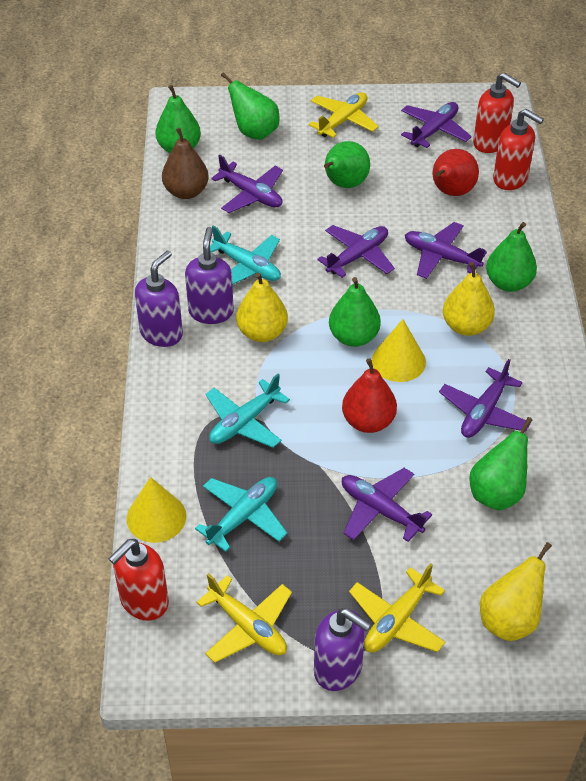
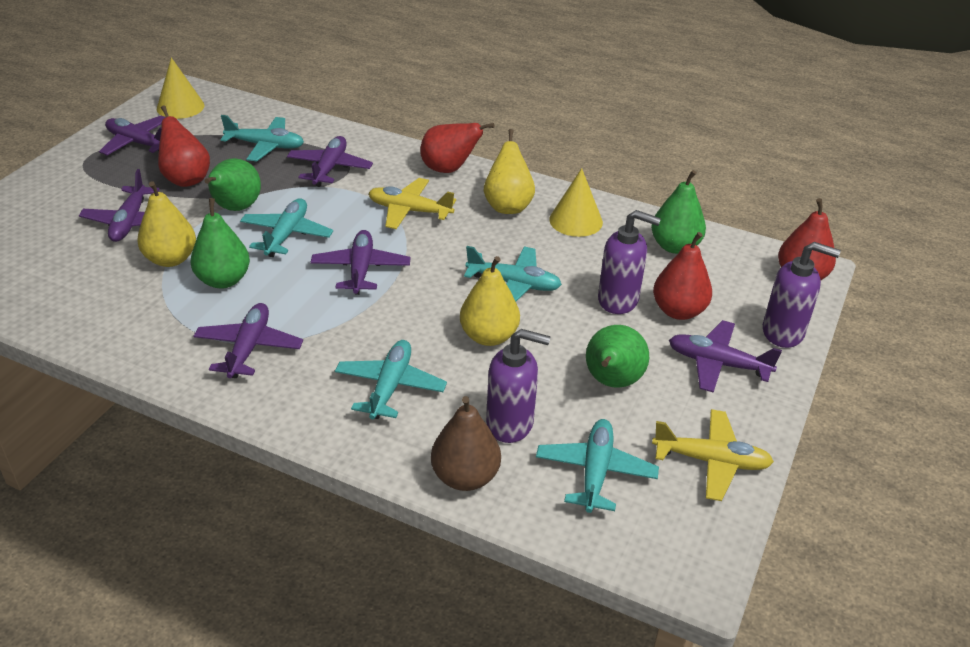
green pear: 6 -> 4
red pear: 2 -> 4
red soap dispenser: 3 -> 0
turquoise plane: 3 -> 5
yellow plane: 3 -> 2

